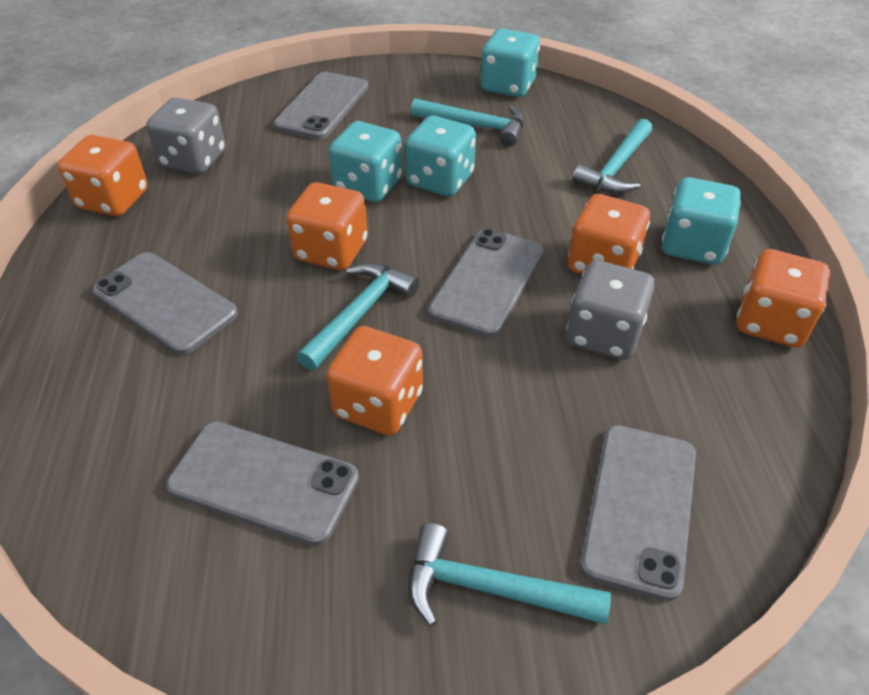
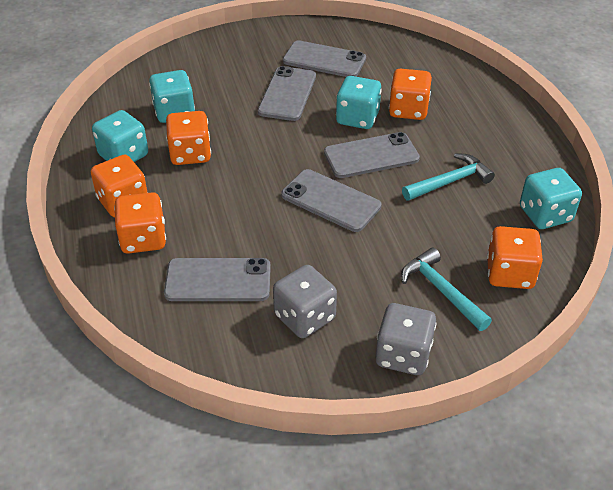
turquoise hammer: 4 -> 2

